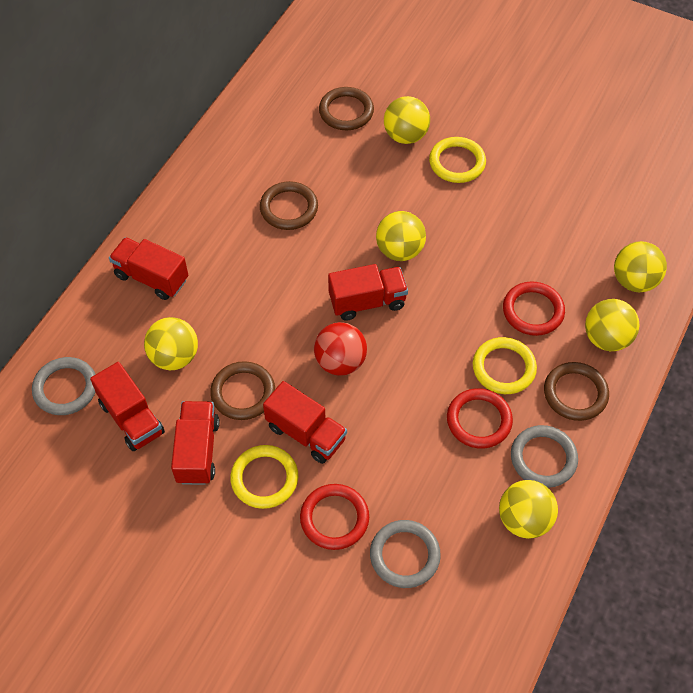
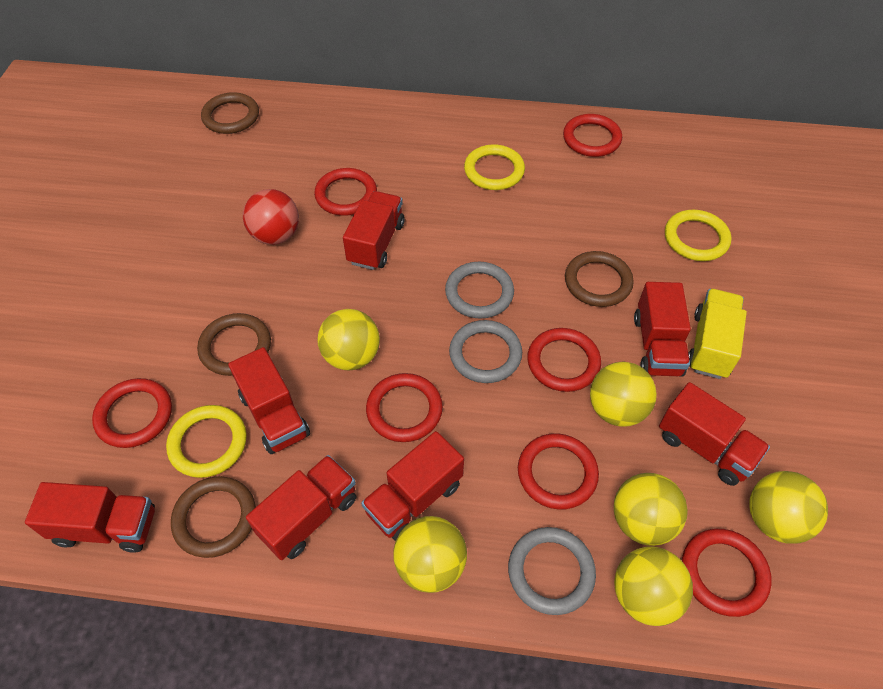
red ring: 3 -> 7
red truck: 5 -> 7
yellow truck: 0 -> 1

